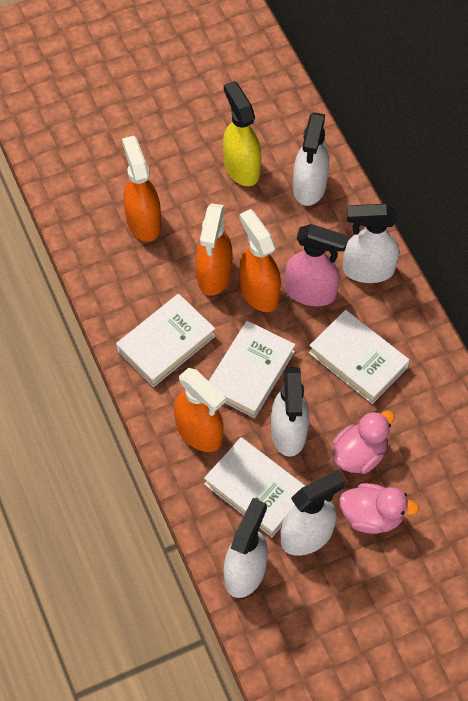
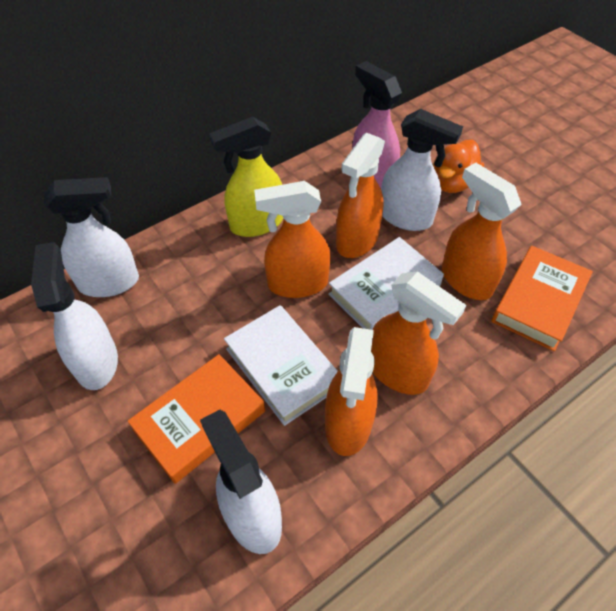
orange book: 0 -> 2
orange duck: 0 -> 1
orange spray bottle: 4 -> 5
pink duck: 2 -> 0
white book: 4 -> 2
white spray bottle: 5 -> 4

